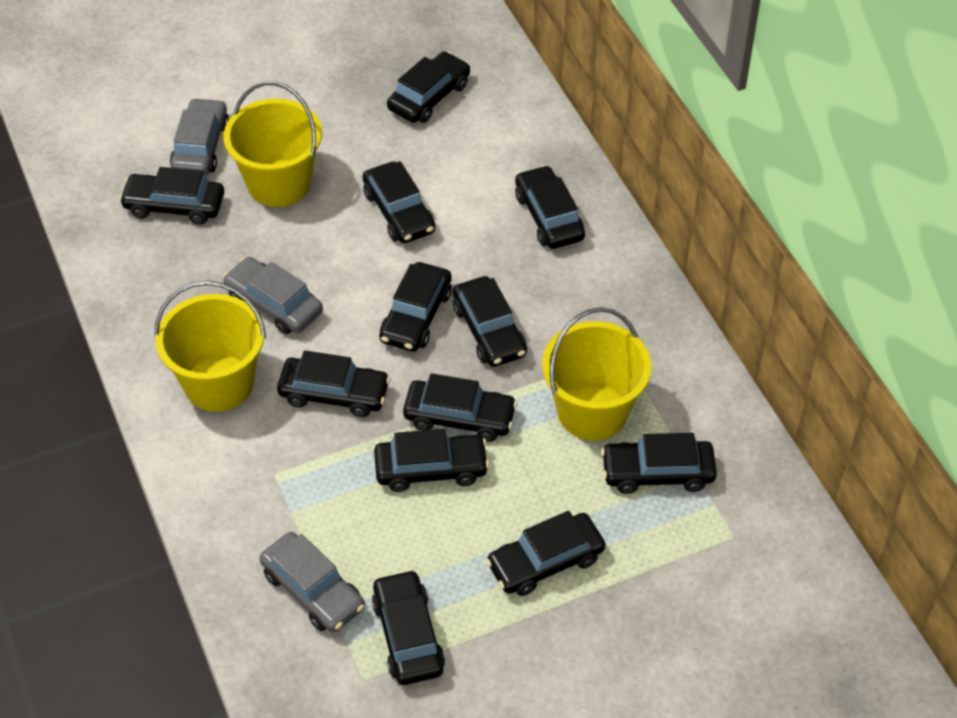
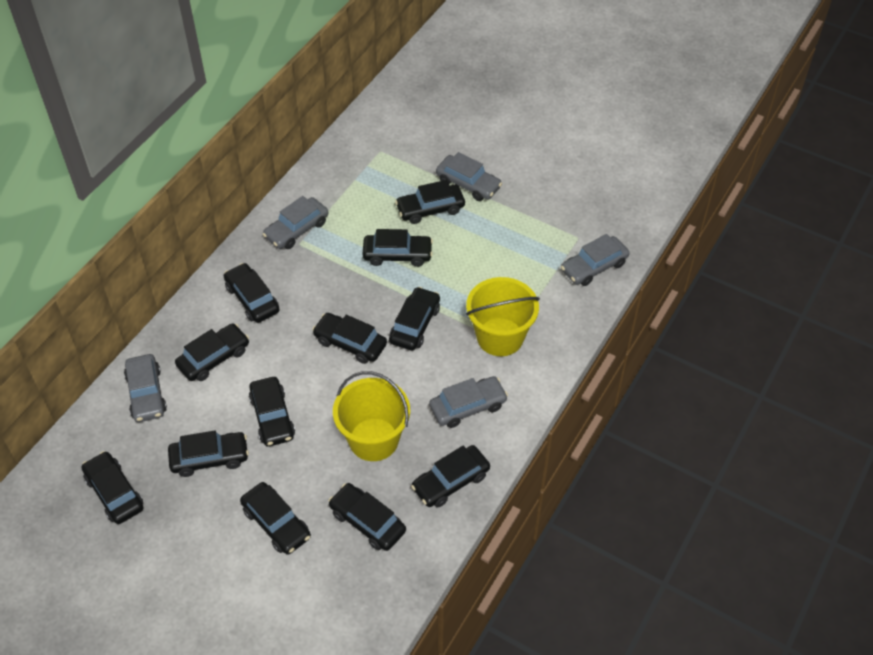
grey car: 3 -> 5
yellow bucket: 3 -> 2

